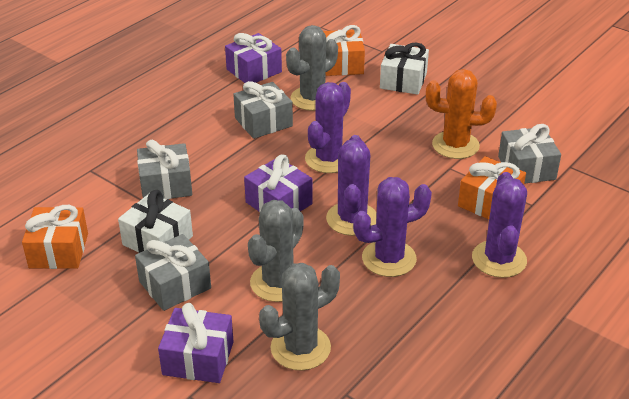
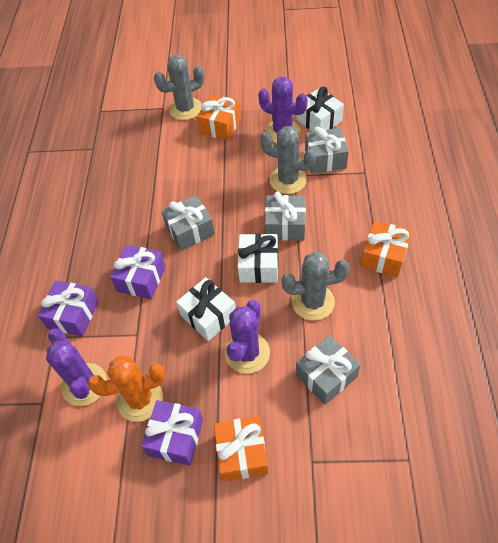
purple cactus: 4 -> 3
white gift: 2 -> 3

